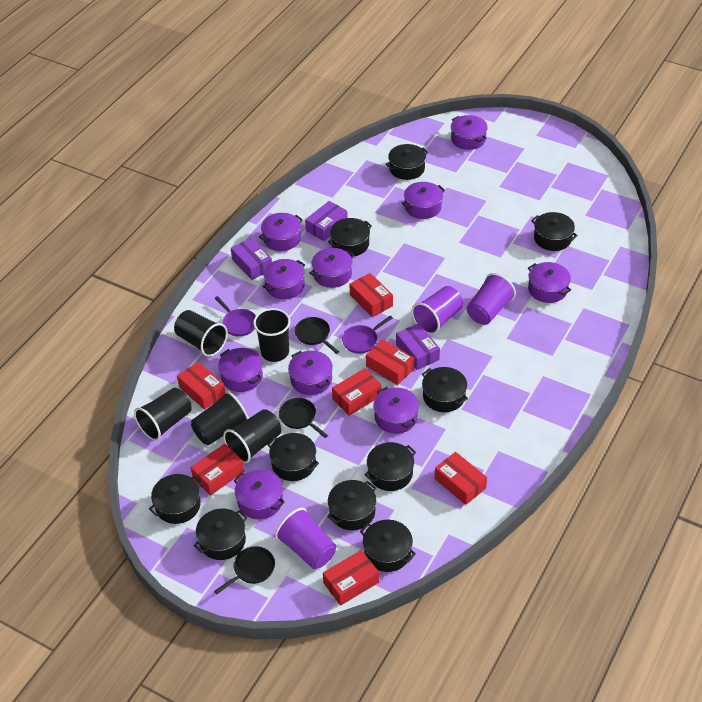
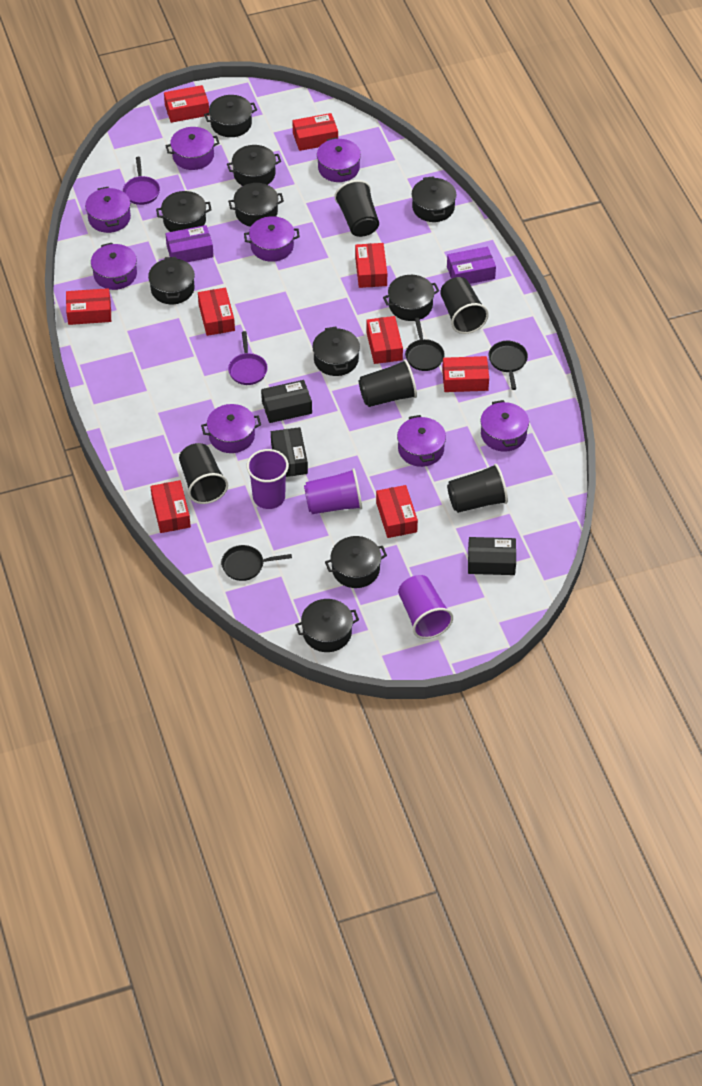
black box: 0 -> 3
purple box: 3 -> 2
purple pot: 10 -> 8
red box: 7 -> 9

